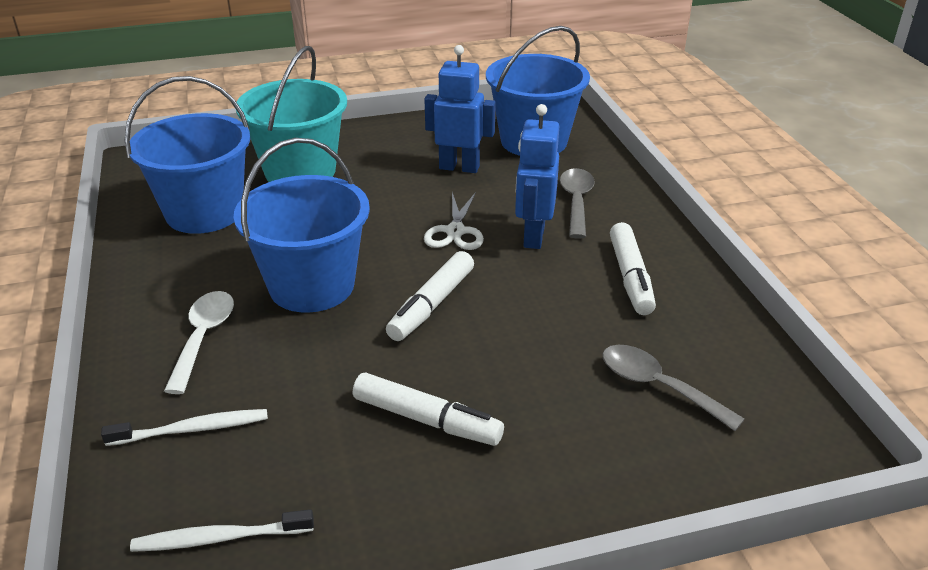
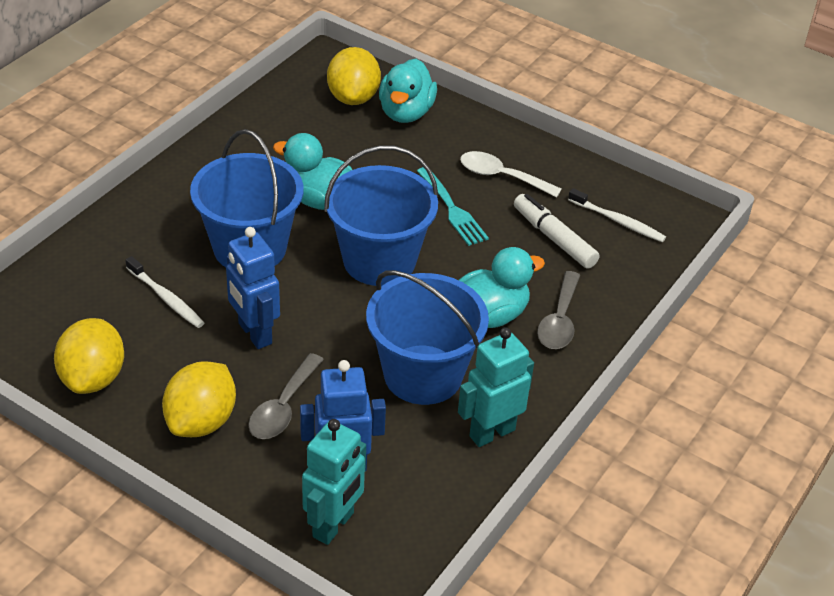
turquoise bucket: 1 -> 0
turquoise duck: 0 -> 3
turquoise fork: 0 -> 1
turquoise robot: 0 -> 2
white marker: 3 -> 1
white scissors: 1 -> 0
yellow lemon: 0 -> 3

